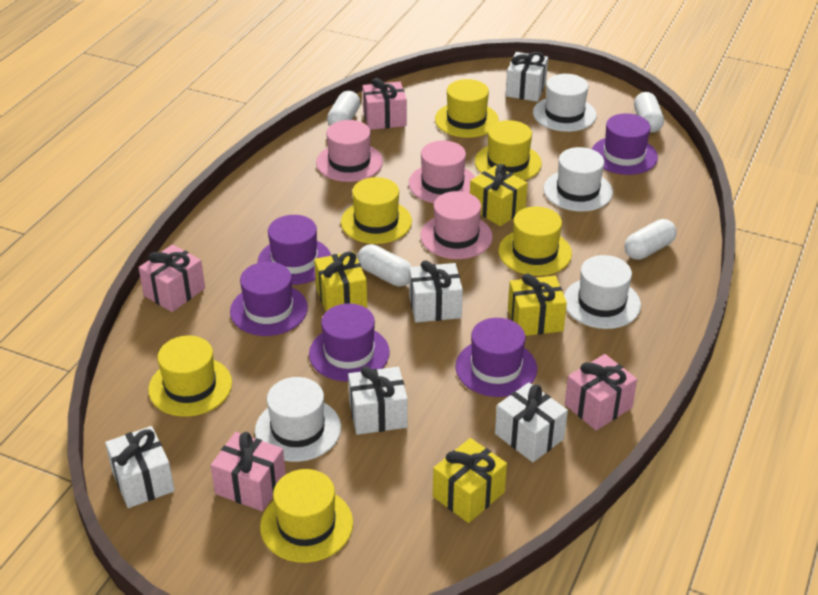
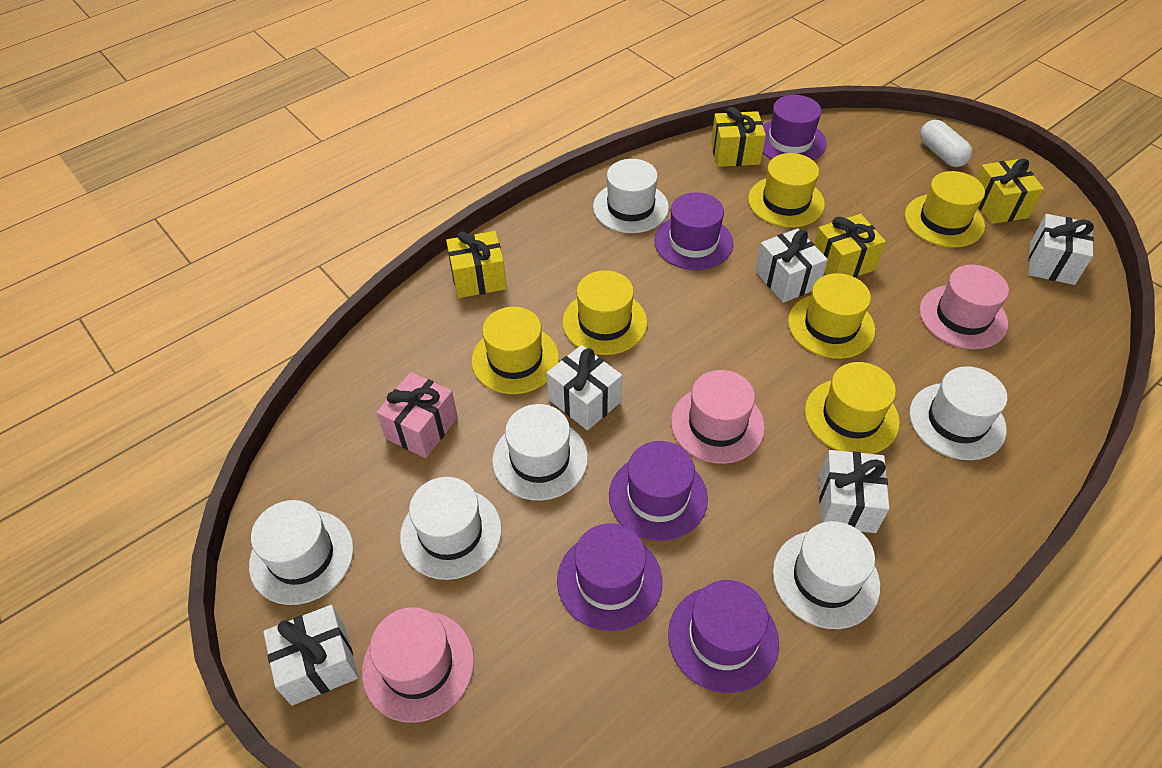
pink gift: 4 -> 1
white capsule: 4 -> 1
white hat: 4 -> 6

